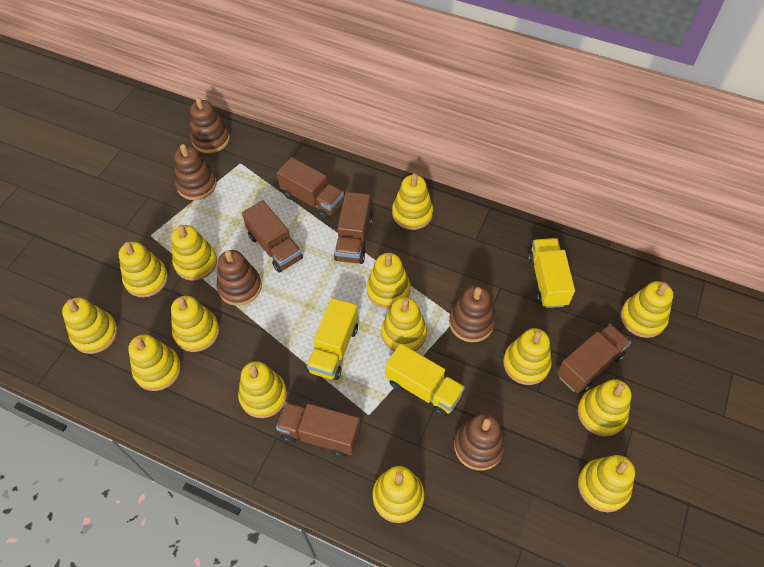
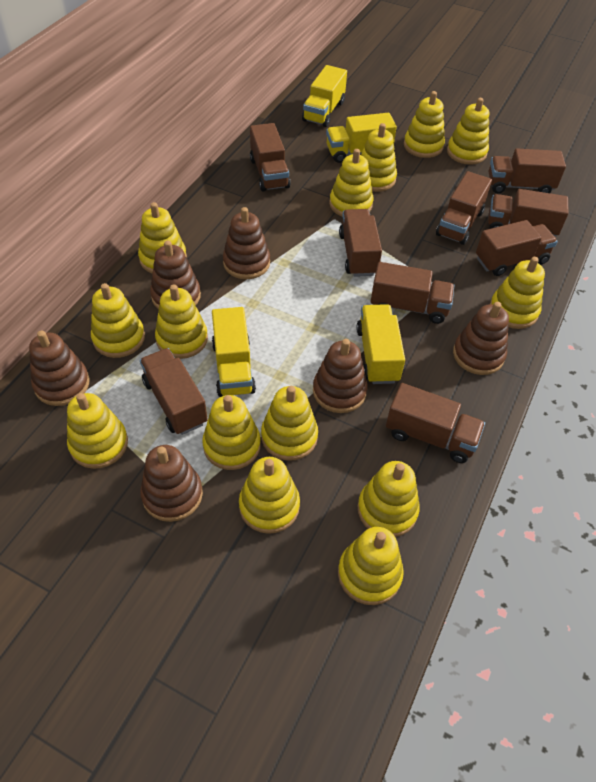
brown stacking toy: 5 -> 6
brown truck: 5 -> 9
yellow truck: 3 -> 4

